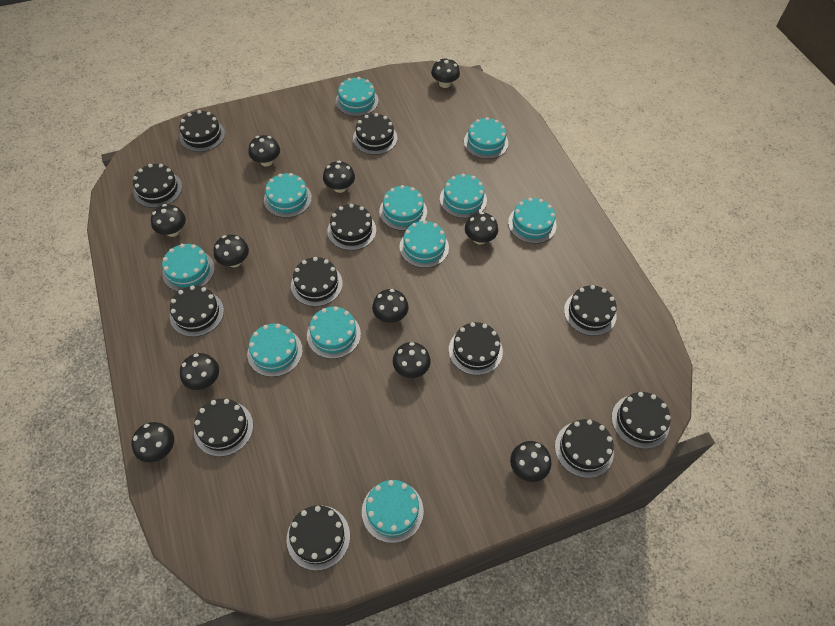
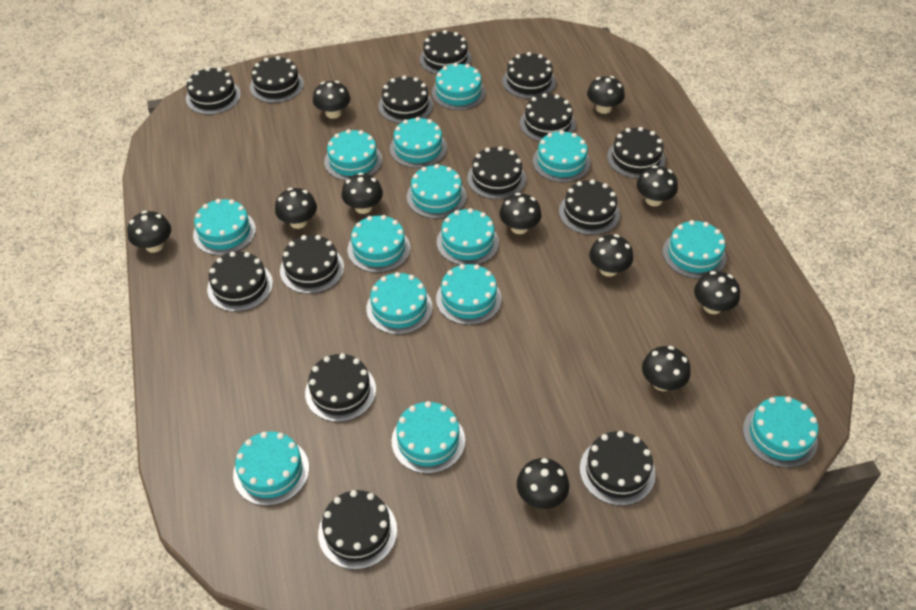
black cake: 12 -> 14
turquoise cake: 11 -> 14

